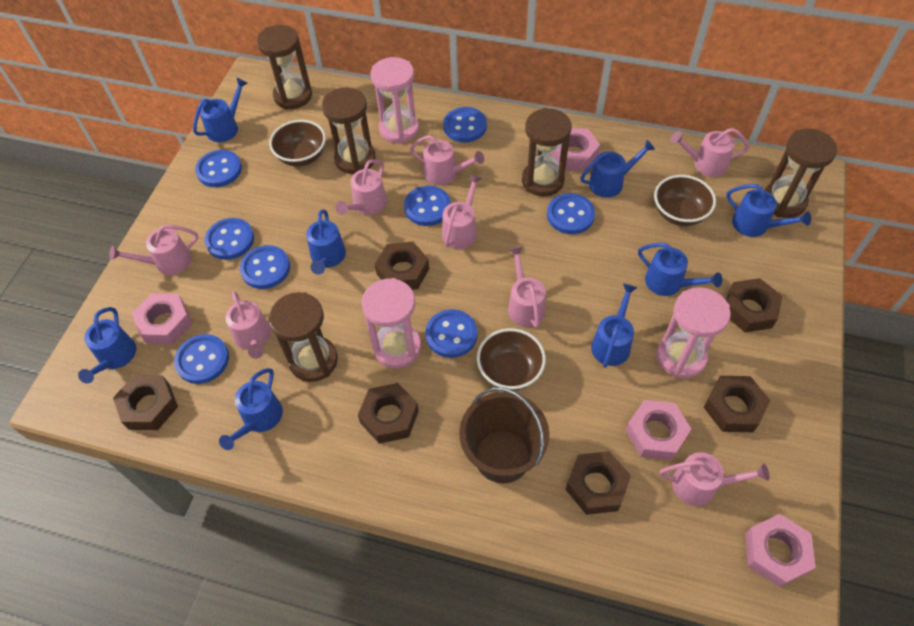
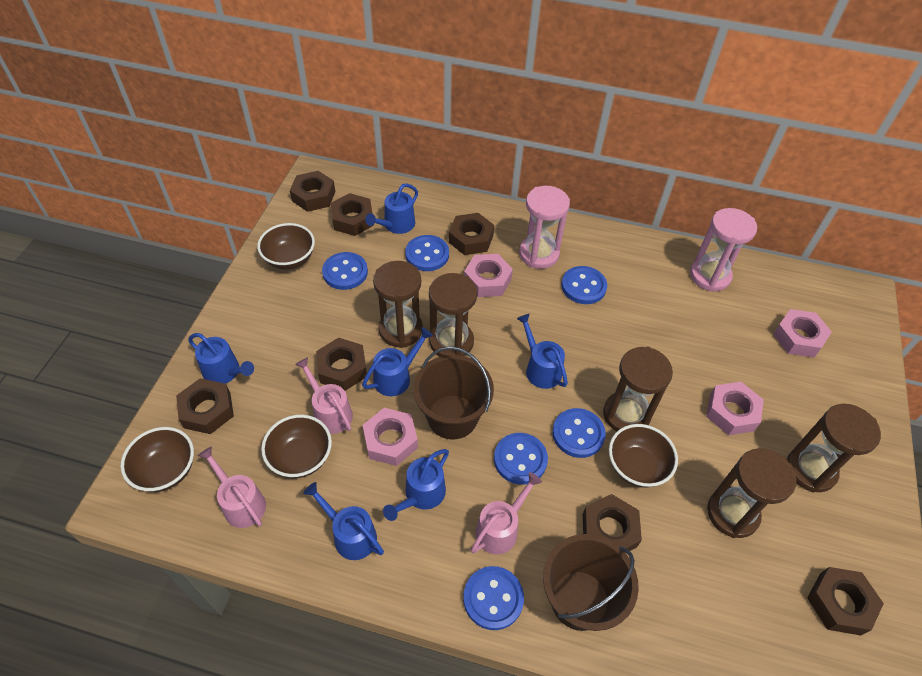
blue button: 8 -> 6
blue watering can: 8 -> 6
brown bowl: 3 -> 4
brown bucket: 1 -> 2
brown nut: 6 -> 7
pink hourglass: 3 -> 2
pink watering can: 8 -> 3

